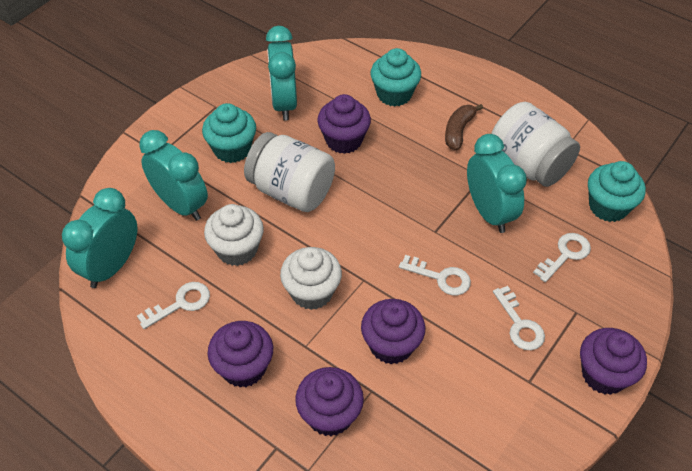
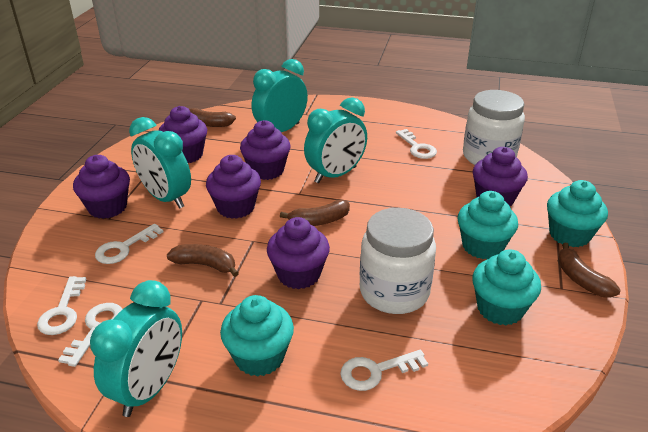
brown banana: 1 -> 4
purple cupcake: 5 -> 6
turquoise cupcake: 3 -> 4
white cupcake: 2 -> 0
white key: 4 -> 5

